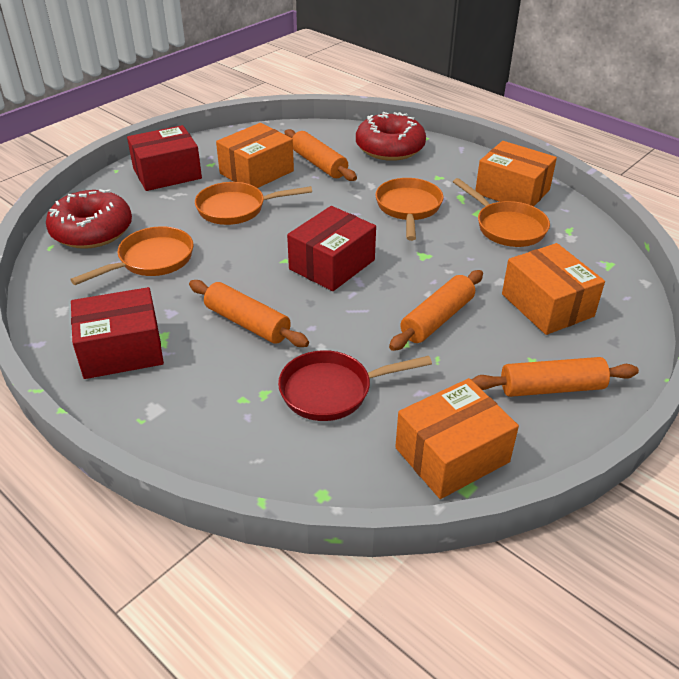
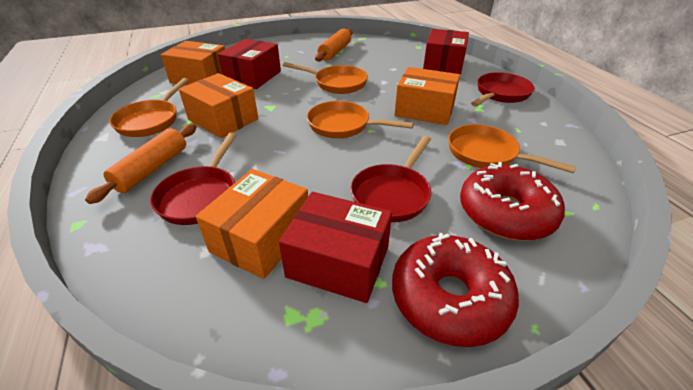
orange rolling pin: 4 -> 2
red pan: 1 -> 3

